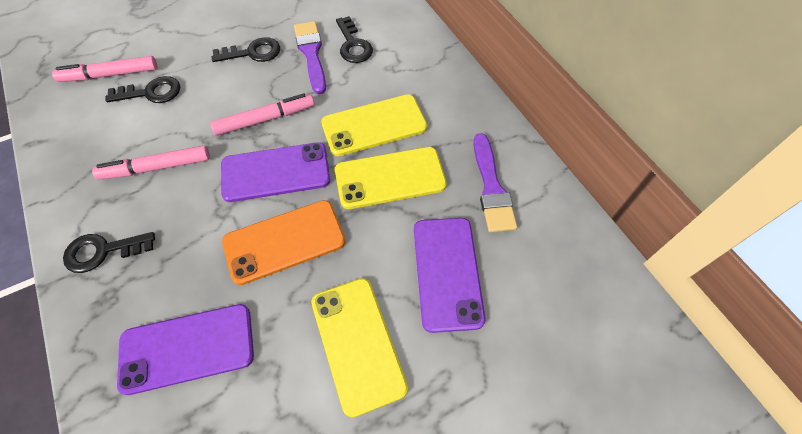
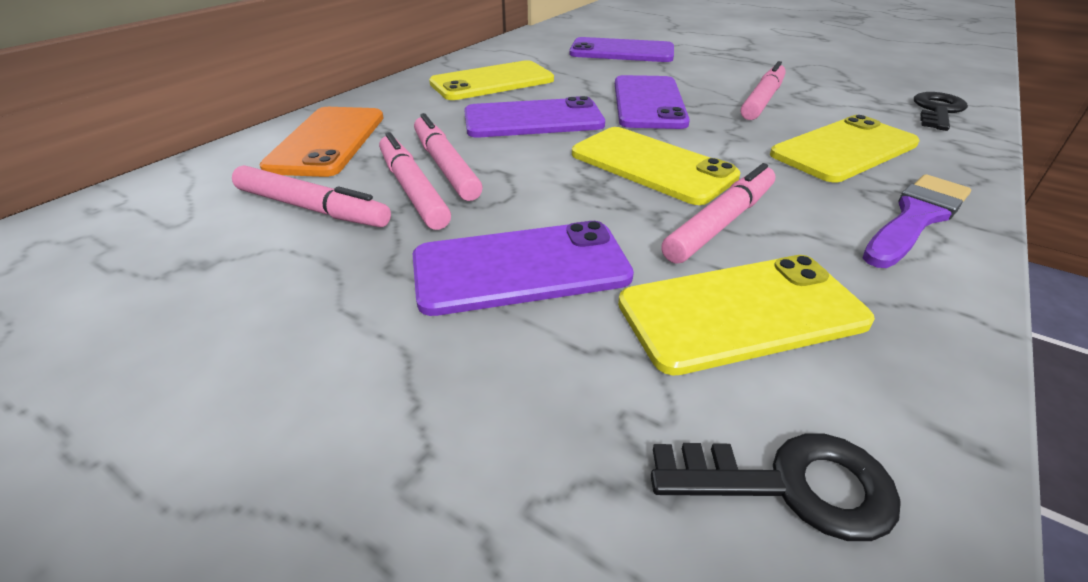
black key: 4 -> 2
pink marker: 3 -> 5
purple brush: 2 -> 1
purple phone: 3 -> 4
yellow phone: 3 -> 4

